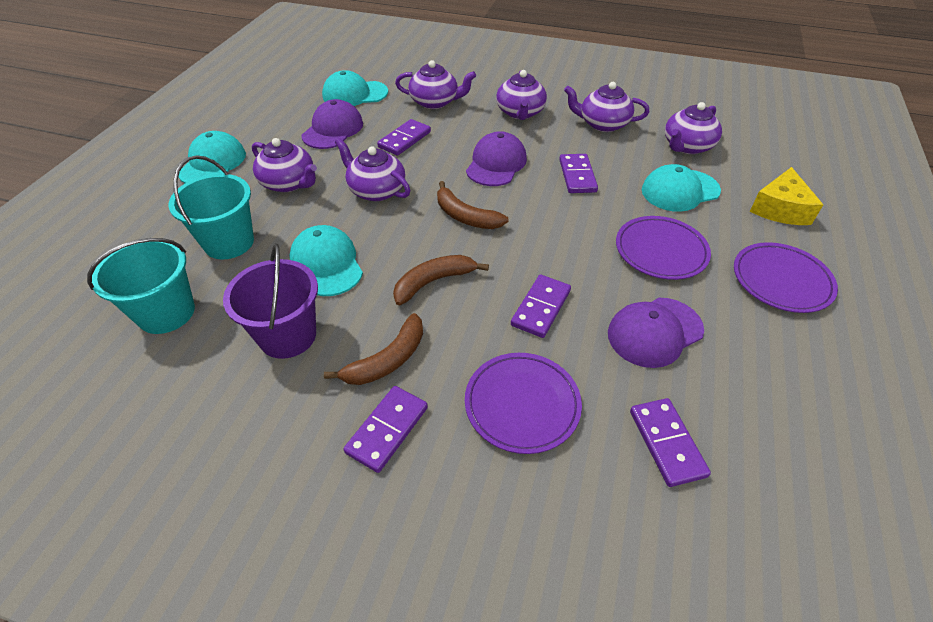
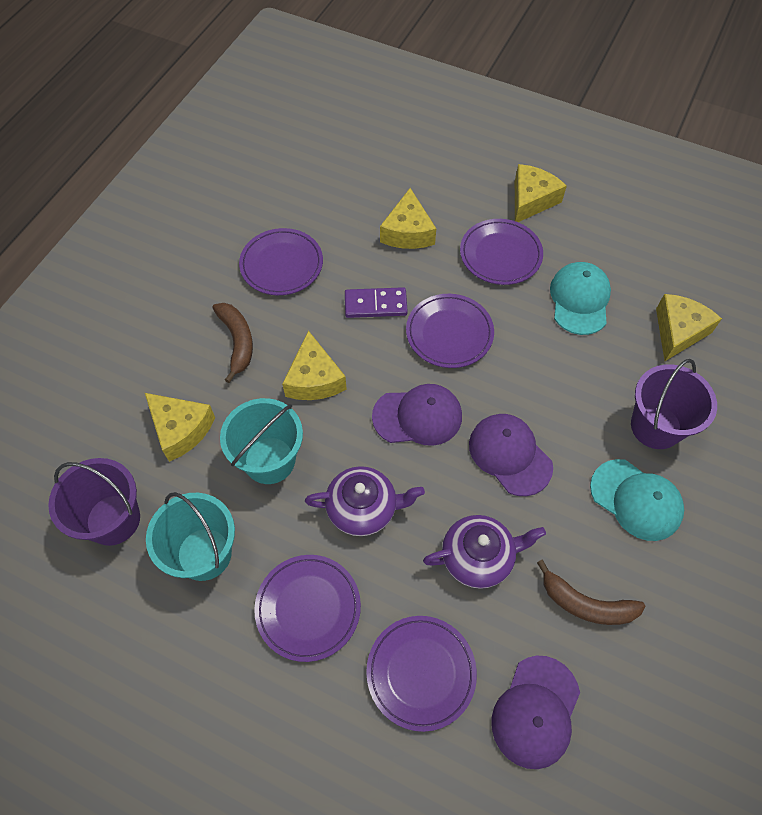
brown banana: 3 -> 2
purple bucket: 1 -> 2
purple domino: 5 -> 1
purple plate: 3 -> 5
purple teapot: 6 -> 2
turquoise cap: 4 -> 2
yellow cheese: 1 -> 5

